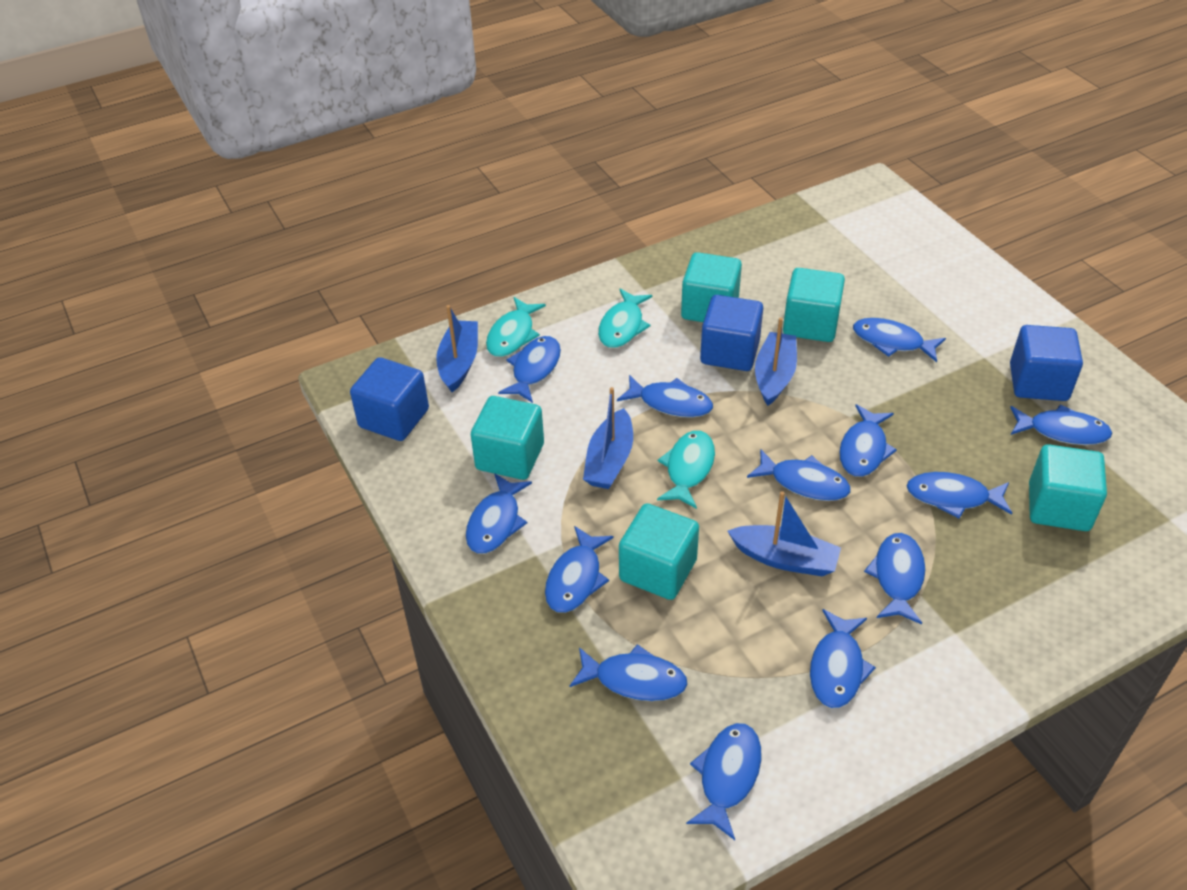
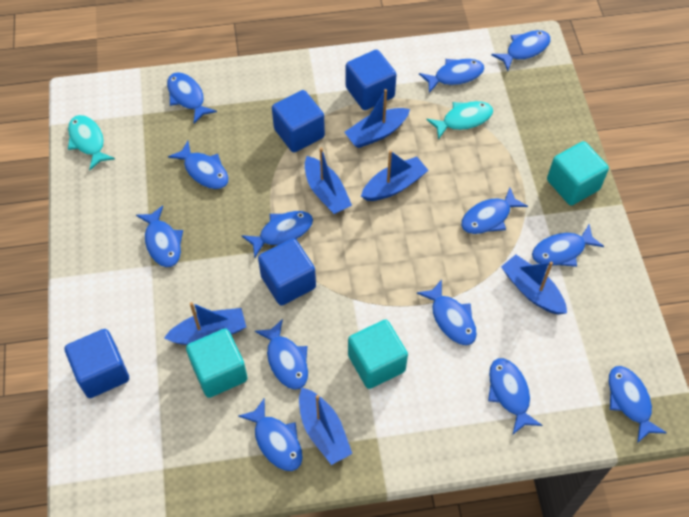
blue boat: 4 -> 6
blue cube: 3 -> 4
turquoise cube: 5 -> 3
turquoise fish: 3 -> 2

